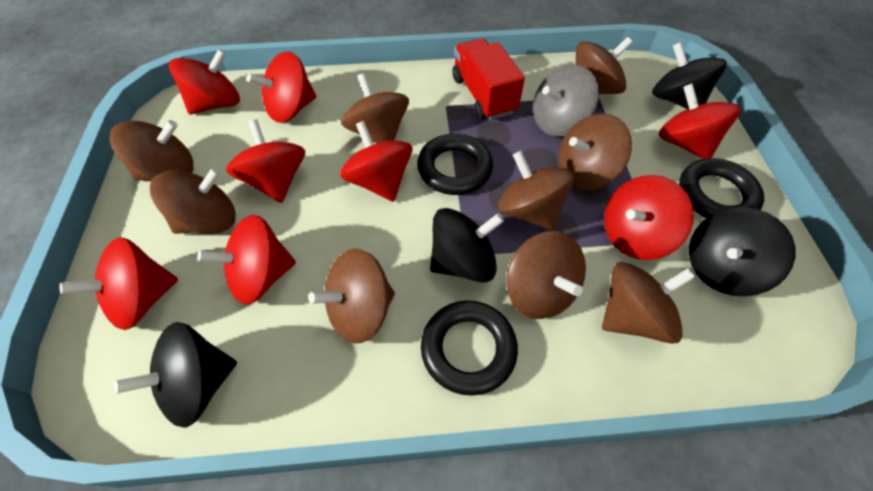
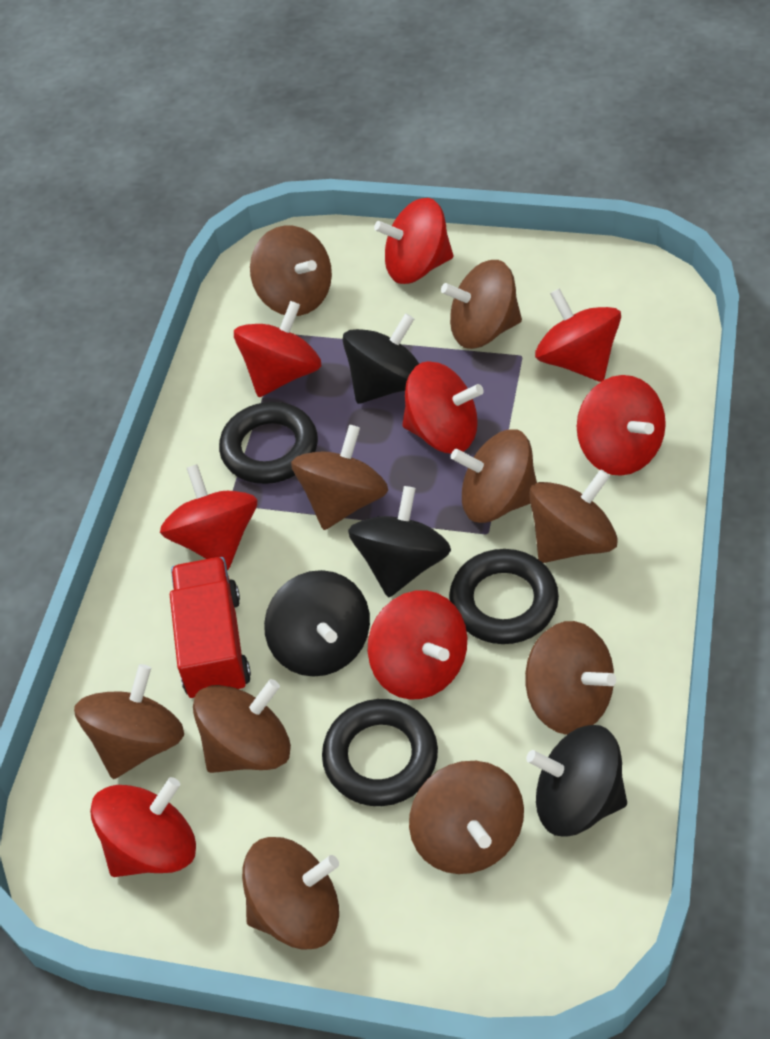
brown spinning top: 9 -> 10
grey spinning top: 1 -> 0

